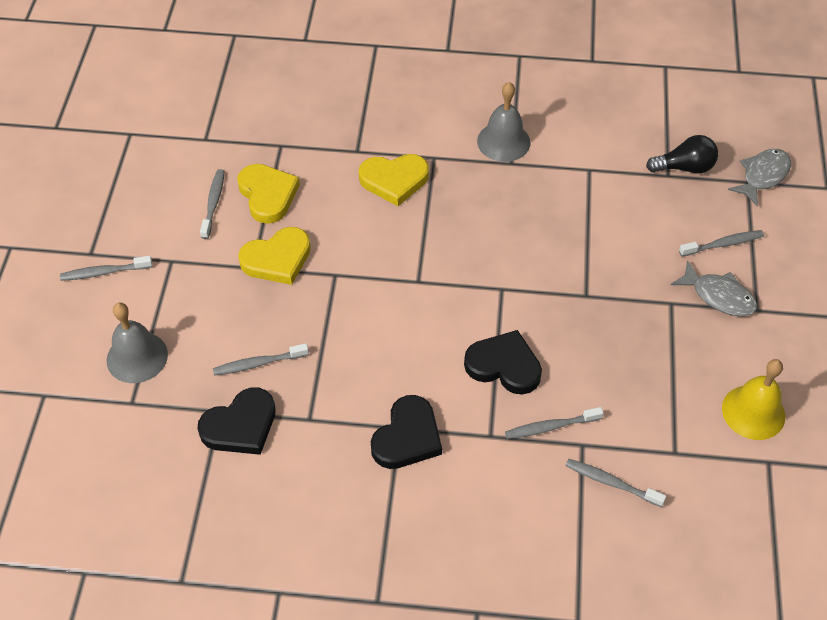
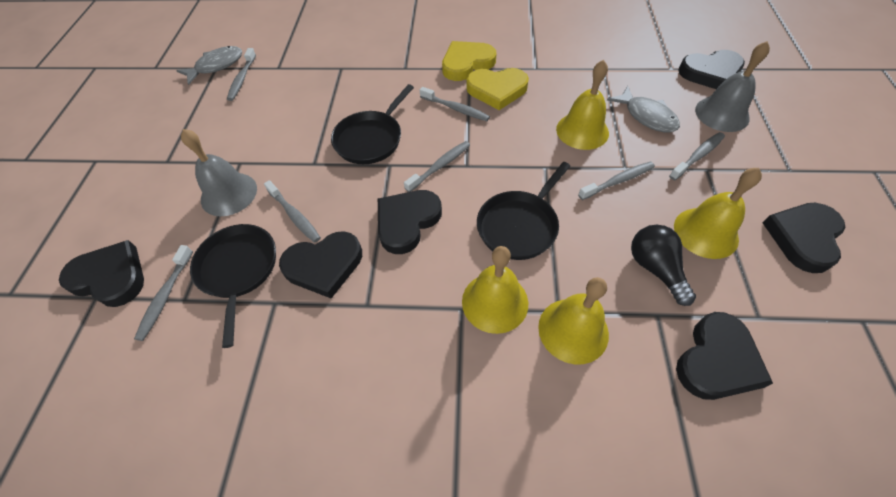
black heart: 3 -> 6
black pan: 0 -> 3
grey toothbrush: 6 -> 7
yellow bell: 1 -> 4
yellow heart: 3 -> 2

